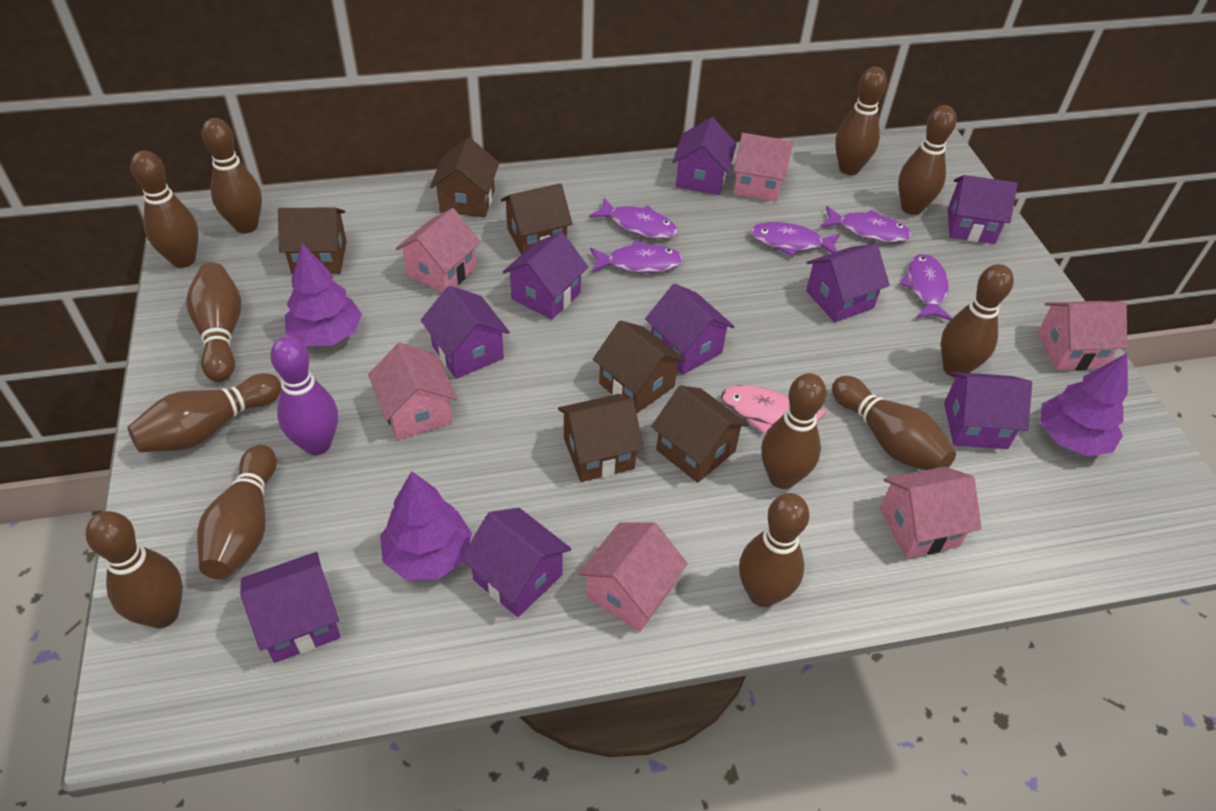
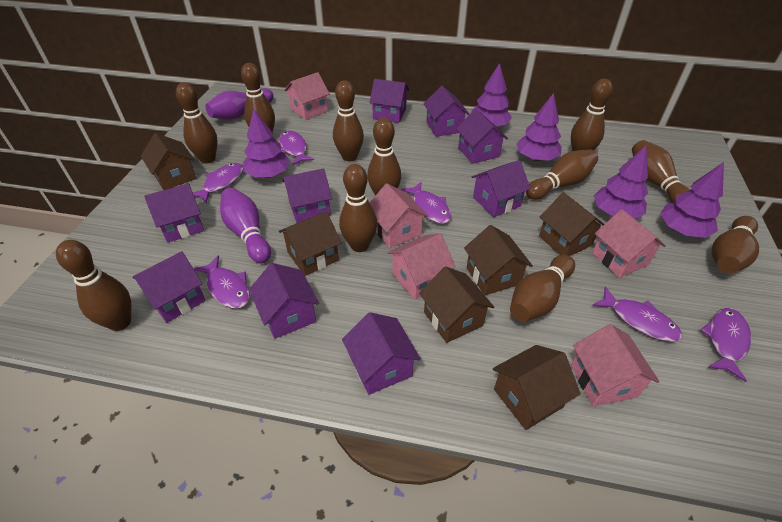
brown bowling pin: 12 -> 11
pink fish: 1 -> 0
pink house: 6 -> 5
purple bowling pin: 1 -> 2
purple fish: 5 -> 6
purple tree: 3 -> 5

